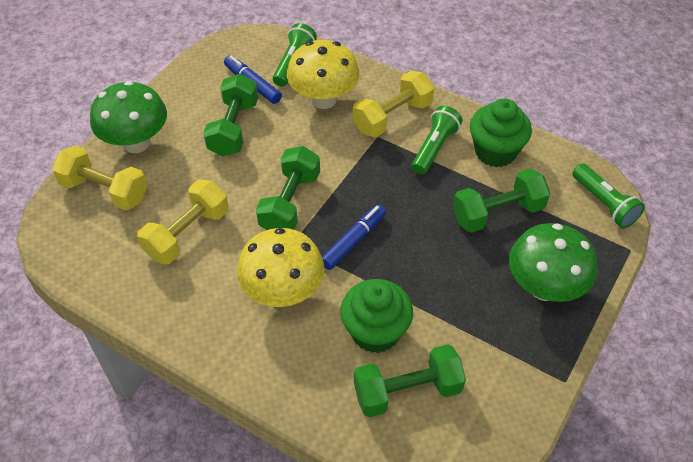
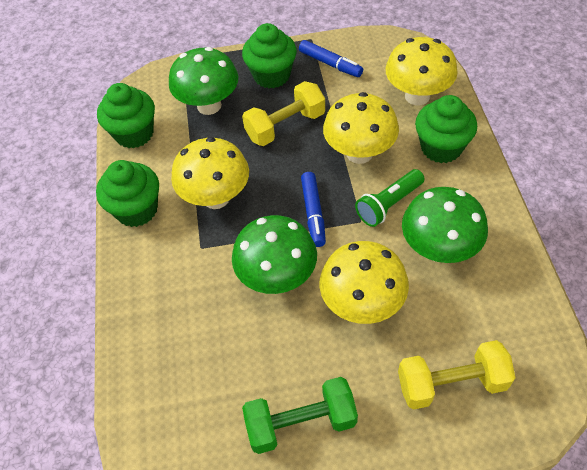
green cupcake: 2 -> 4
green dumbbell: 4 -> 1
green flashlight: 3 -> 1
green mushroom: 2 -> 3
yellow dumbbell: 3 -> 2
yellow mushroom: 2 -> 4

